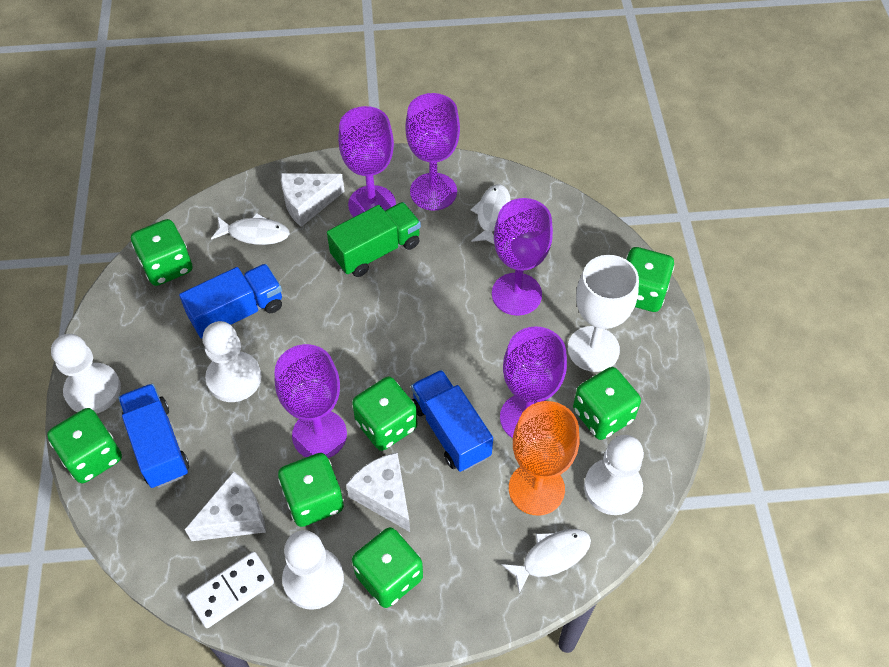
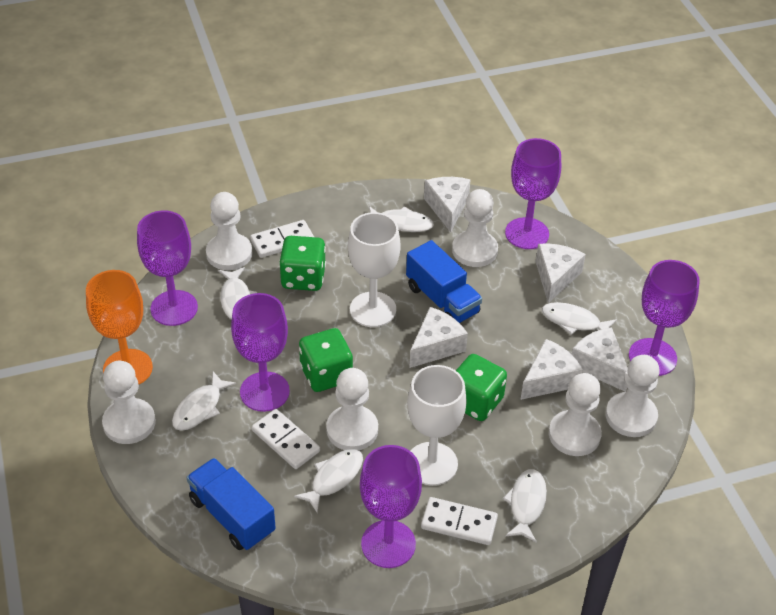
blue truck: 3 -> 2
green dice: 7 -> 3
green truck: 1 -> 0
white cheese: 3 -> 5
white domino: 1 -> 3
white fish: 3 -> 6
white goblet: 1 -> 2
white pawn: 4 -> 6

